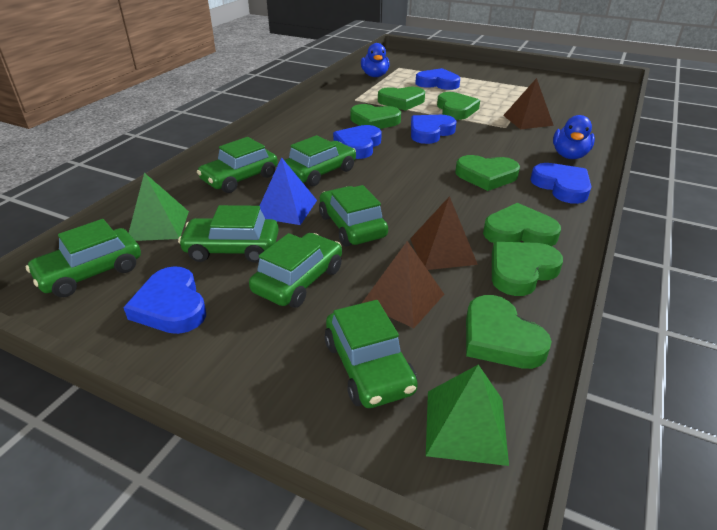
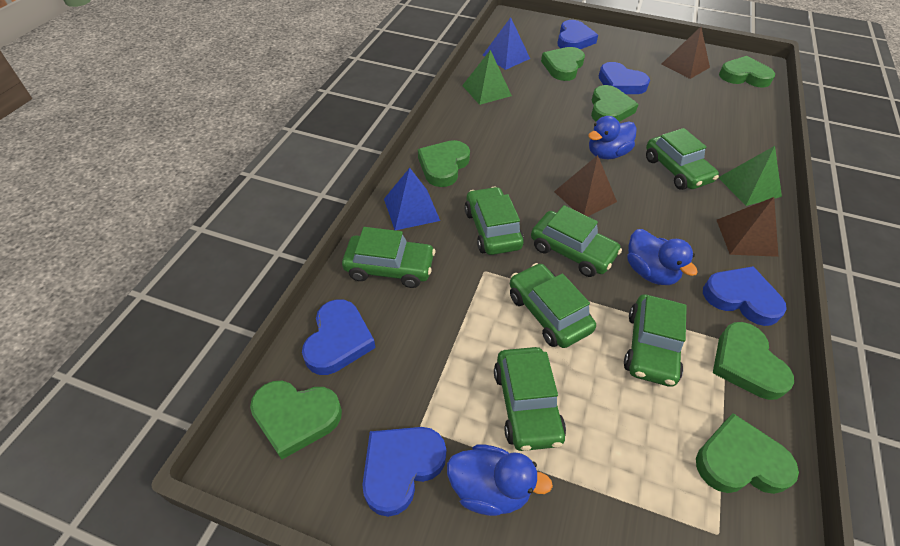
blue duck: 2 -> 3
blue pyramid: 1 -> 2

